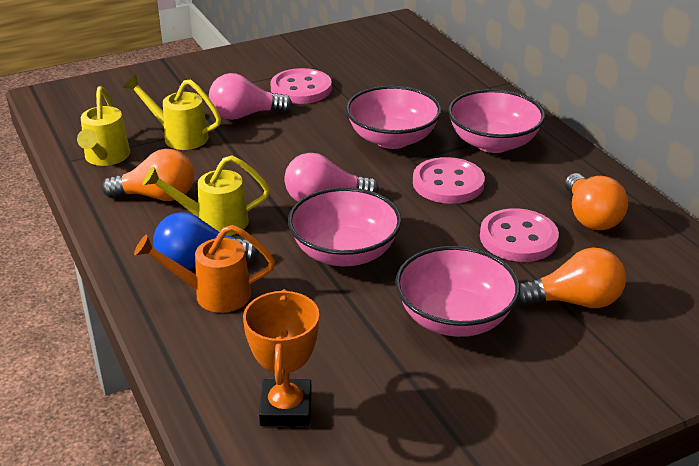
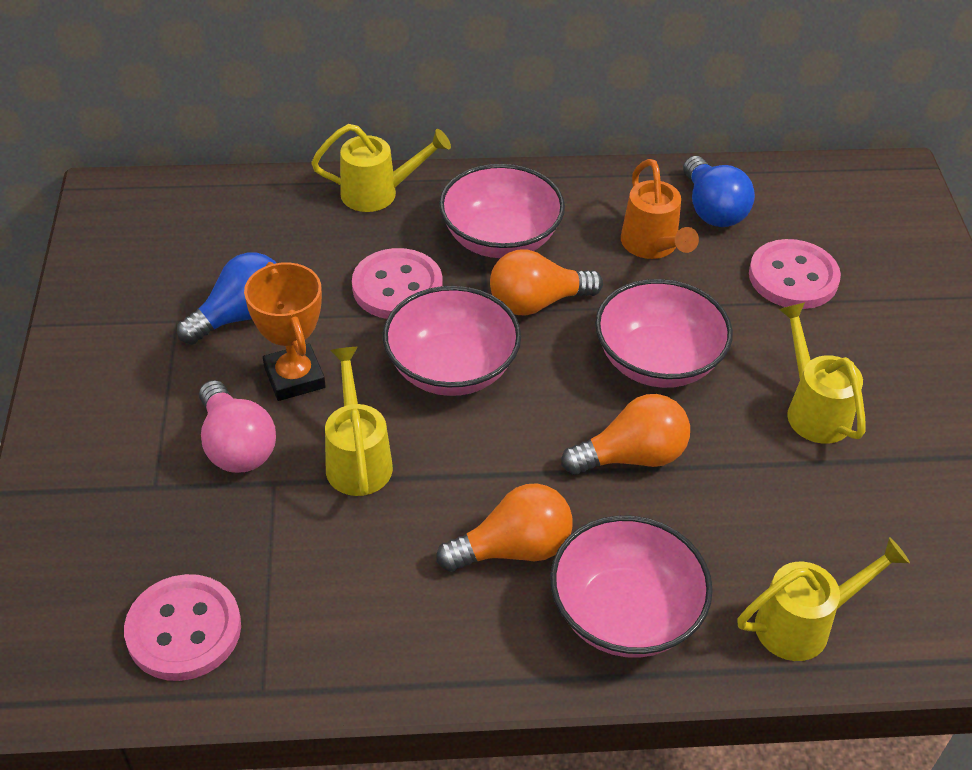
blue light bulb: 1 -> 2
pink light bulb: 2 -> 1
yellow watering can: 3 -> 4

